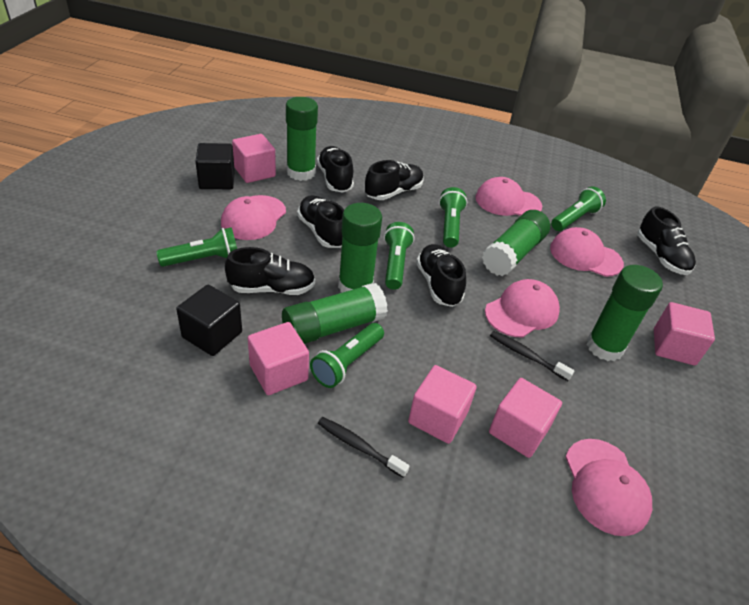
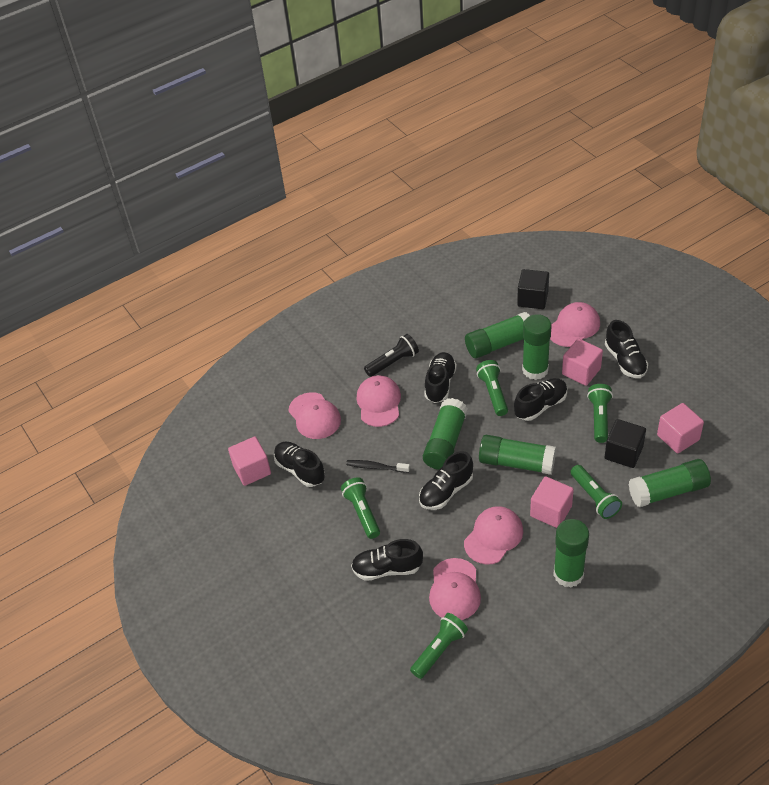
black flashlight: 0 -> 1
black toothbrush: 2 -> 1
green glue stick: 5 -> 6
pink cube: 5 -> 4

